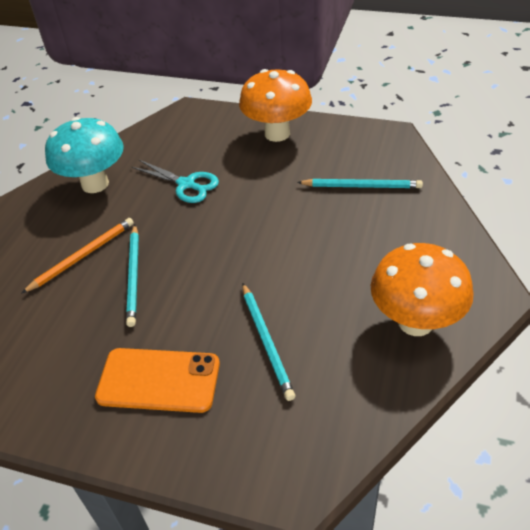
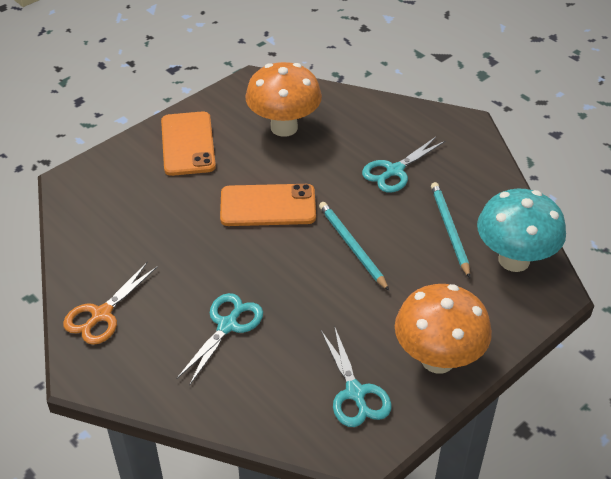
orange pencil: 1 -> 0
orange phone: 1 -> 2
orange scissors: 0 -> 1
turquoise pencil: 3 -> 2
turquoise scissors: 1 -> 3

